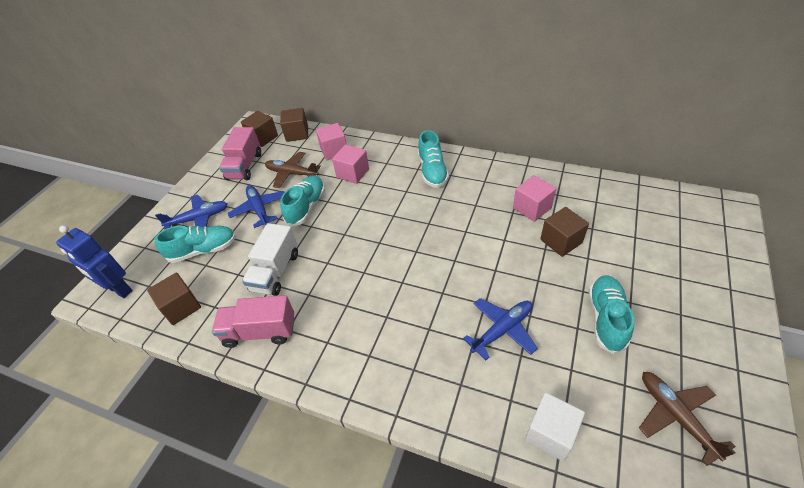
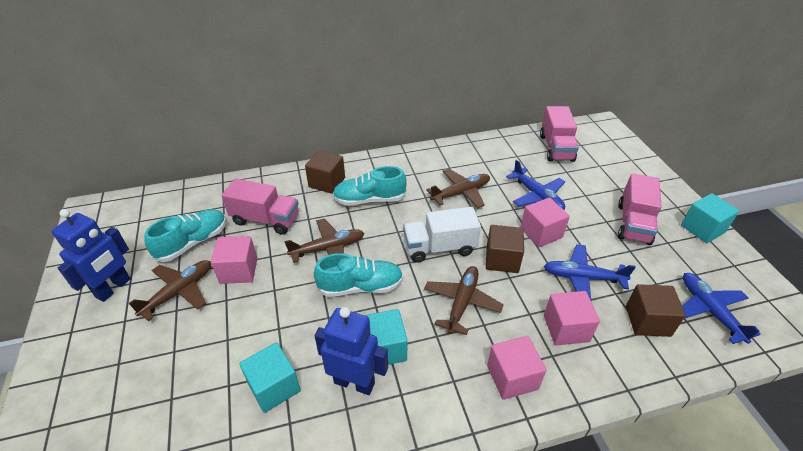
blue robot: 1 -> 2
brown cube: 4 -> 3
brown plane: 2 -> 4
pink cube: 3 -> 4
pink truck: 2 -> 3
turquoise cube: 0 -> 3
turquoise shoe: 4 -> 3
white cube: 1 -> 0

